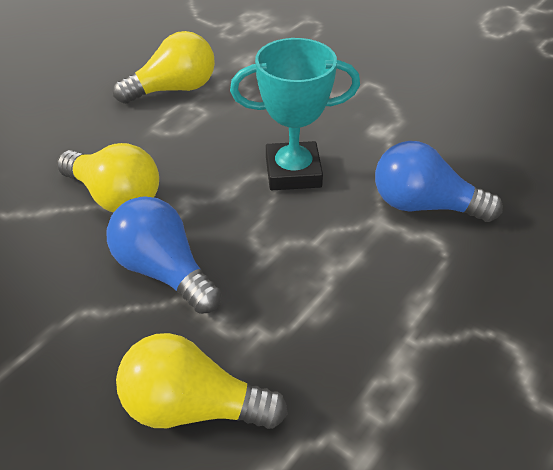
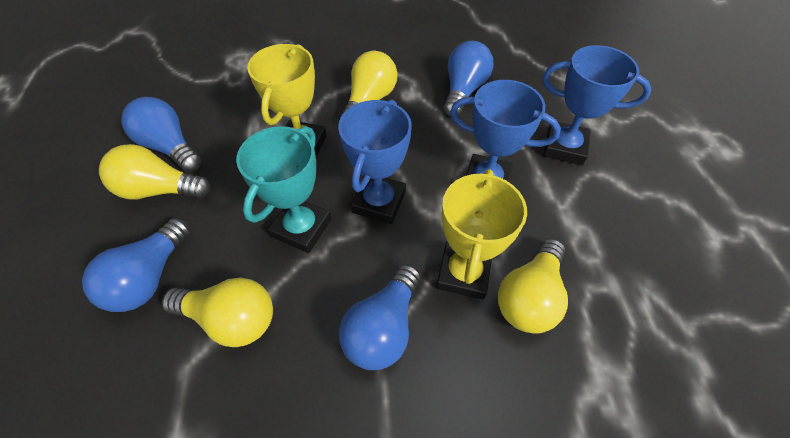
blue light bulb: 2 -> 4
blue trophy: 0 -> 3
yellow light bulb: 3 -> 4
yellow trophy: 0 -> 2

